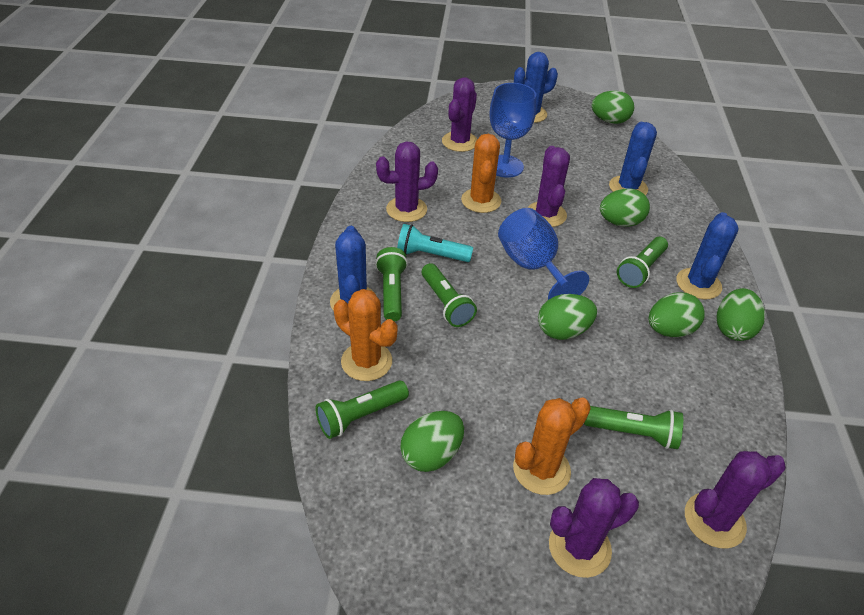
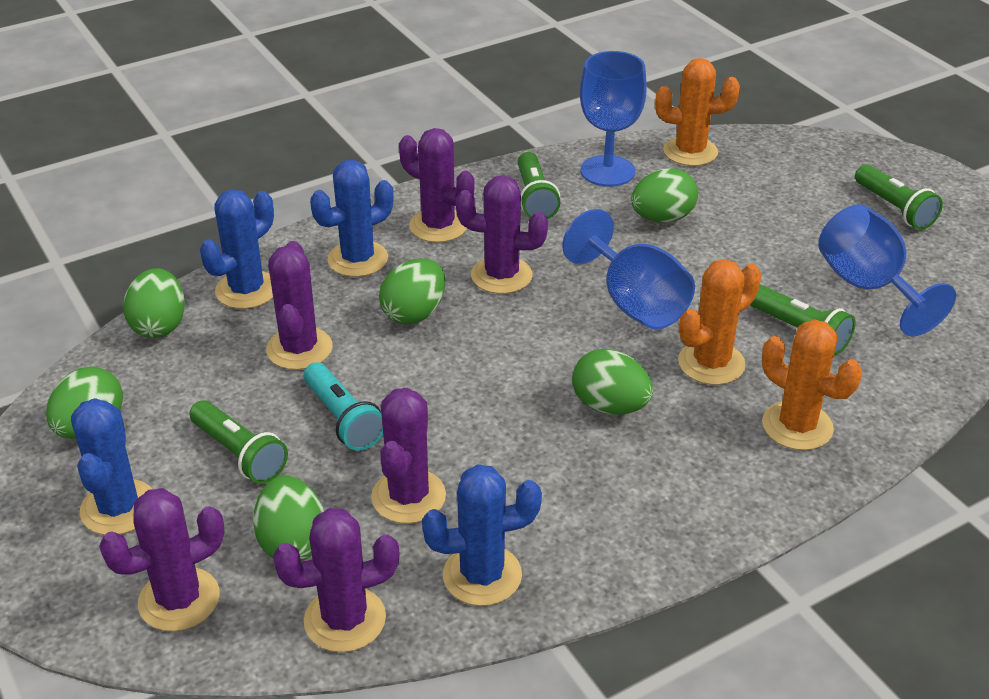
blue goblet: 2 -> 3
green flashlight: 5 -> 4
purple cactus: 5 -> 6

